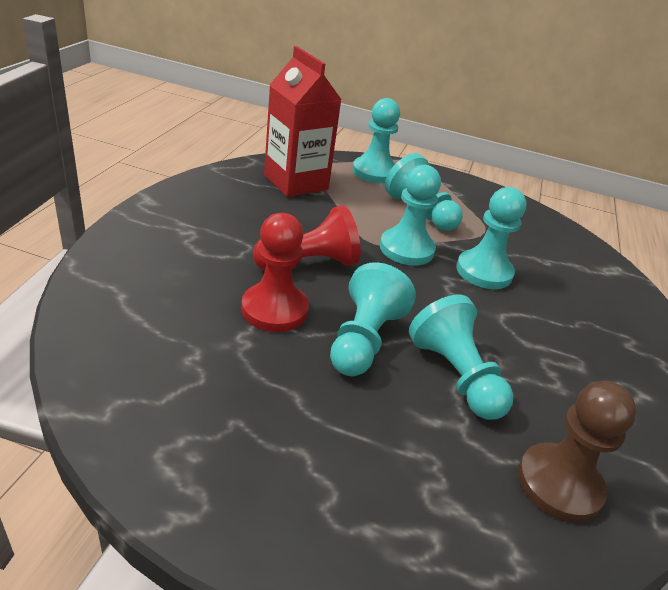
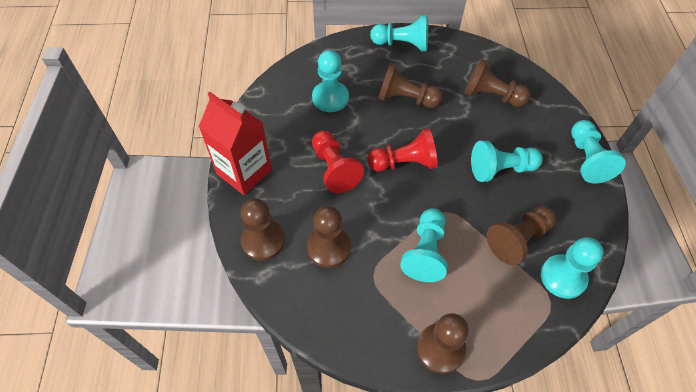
brown pawn: 1 -> 6

